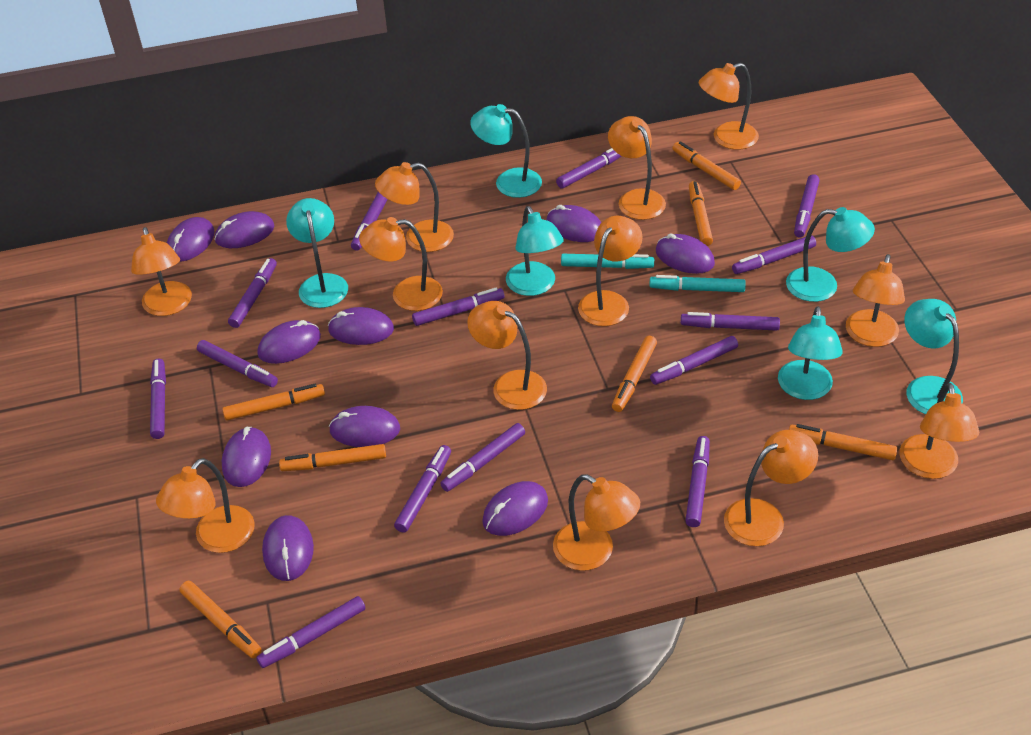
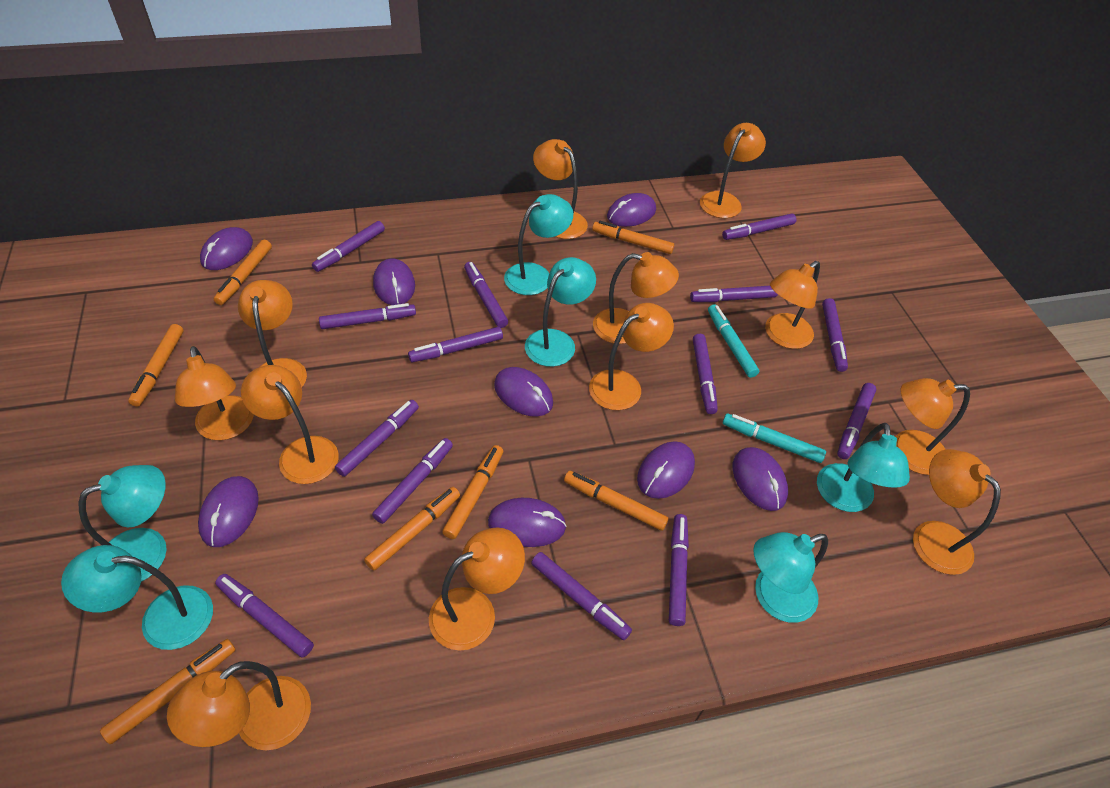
purple mouse: 10 -> 8

